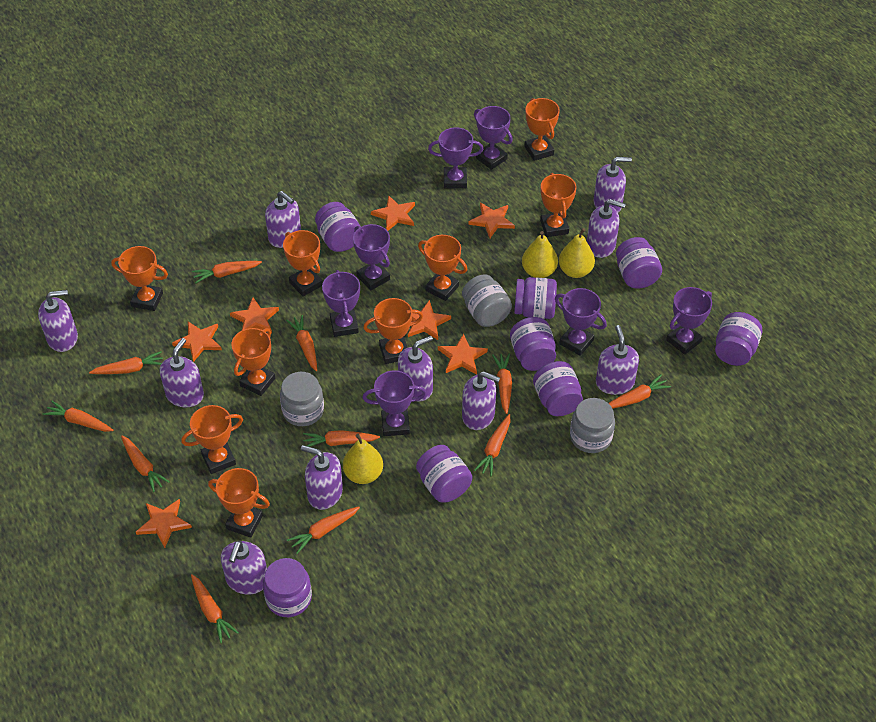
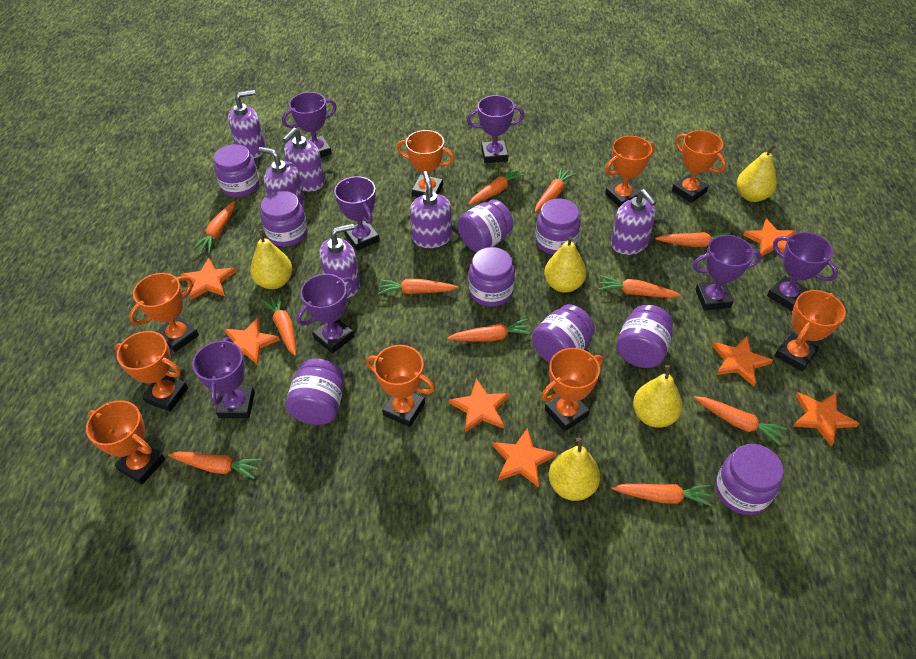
grey jar: 3 -> 0
purple jar: 8 -> 9
purple soap dispenser: 10 -> 6
yellow pear: 3 -> 5

